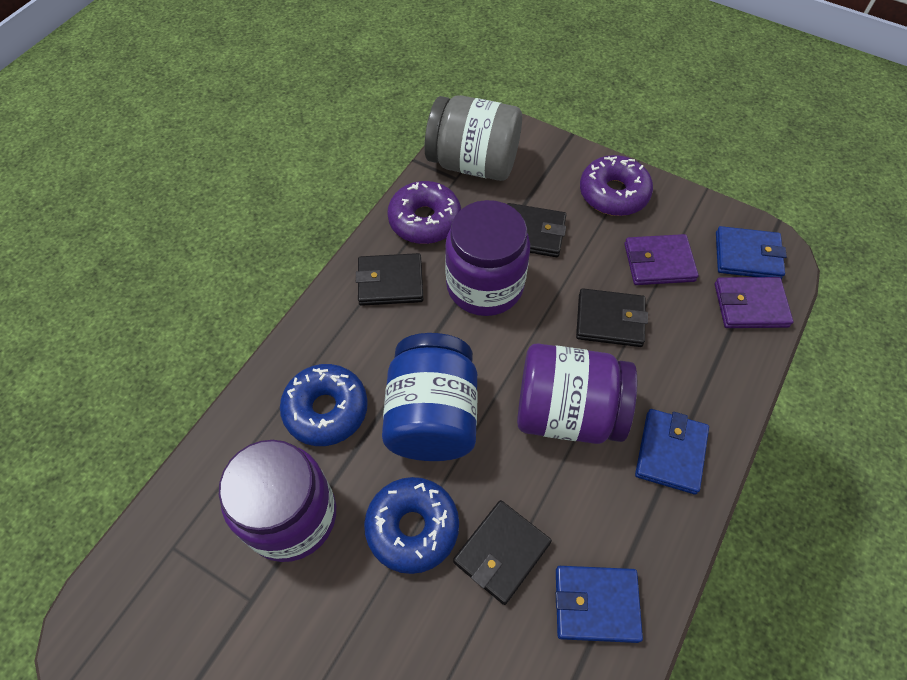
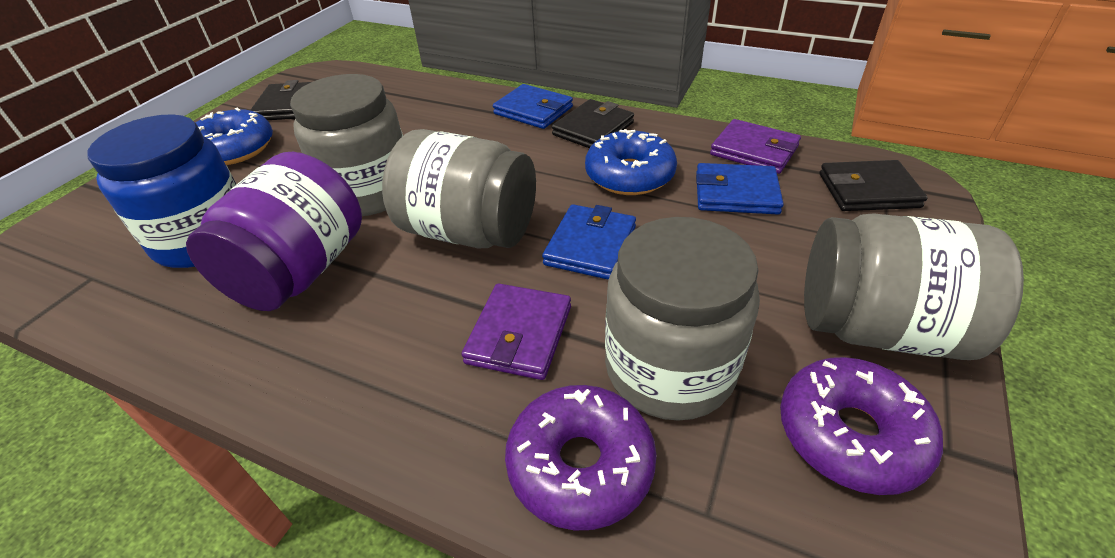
black wallet: 4 -> 3
grey jar: 1 -> 4
purple jar: 3 -> 1

